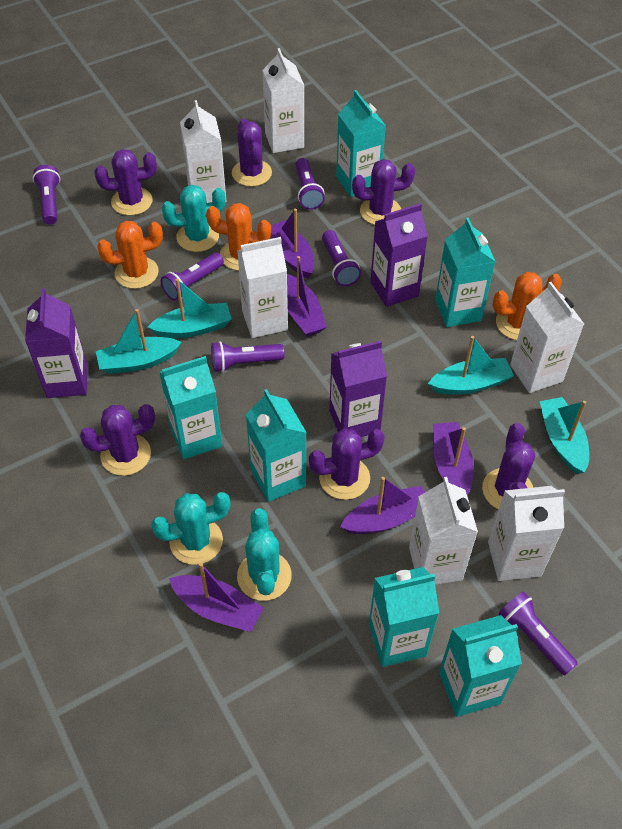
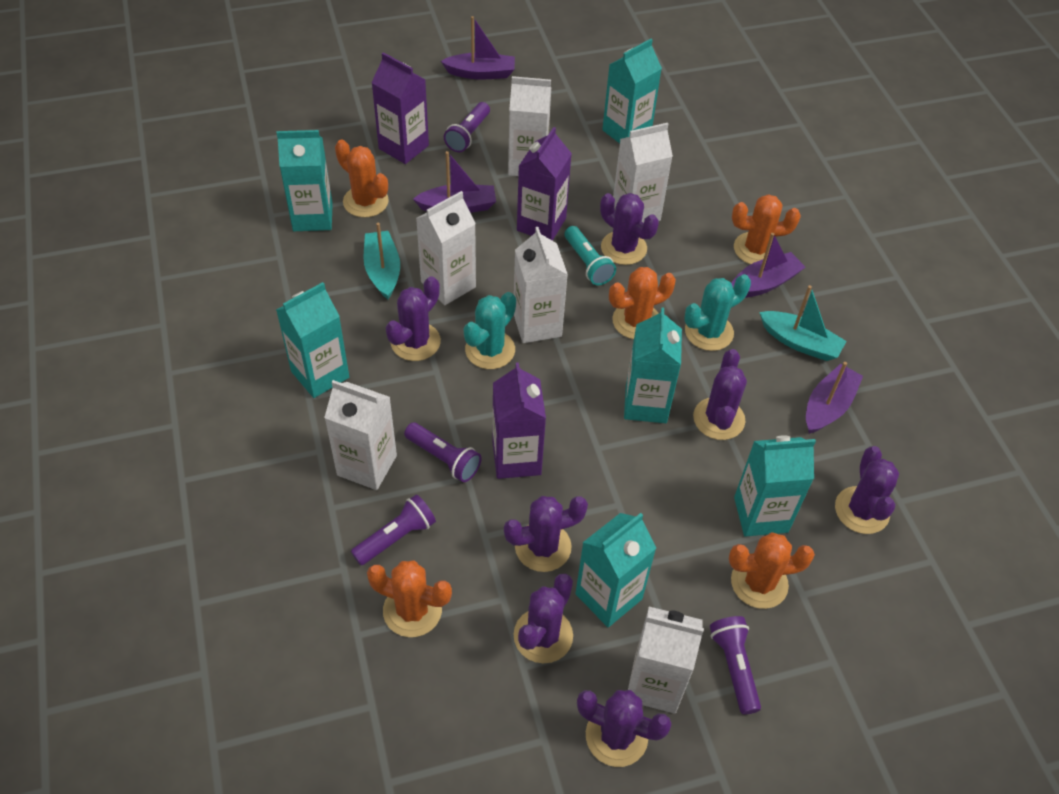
orange cactus: 3 -> 5
purple boat: 5 -> 4
purple cactus: 6 -> 7
purple flashlight: 6 -> 4
turquoise boat: 4 -> 2
turquoise cactus: 3 -> 2
turquoise flashlight: 0 -> 1

